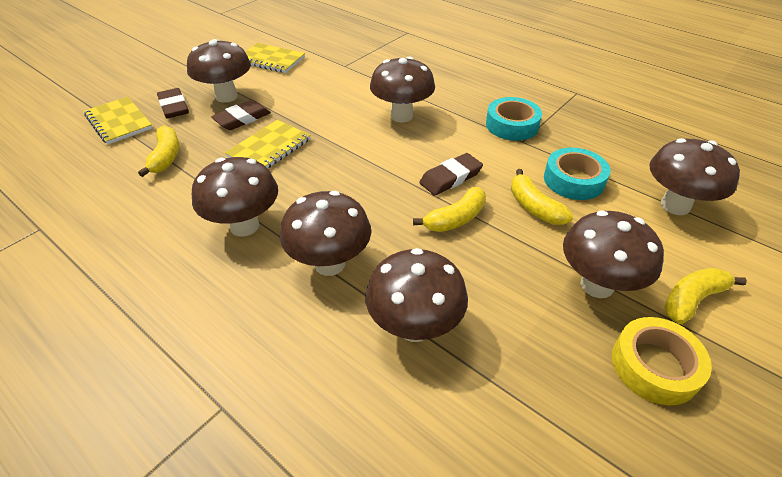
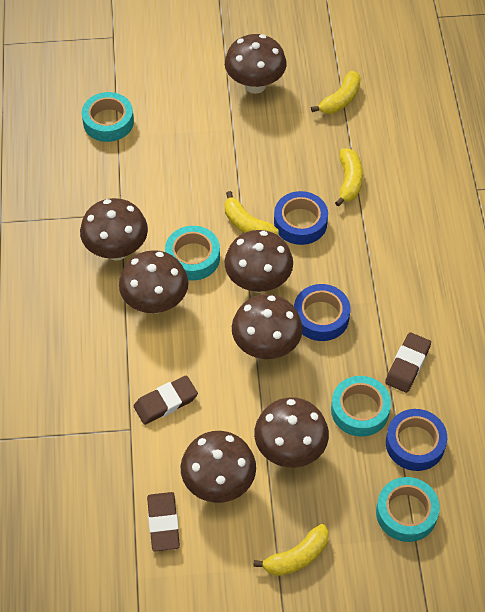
blue tape: 0 -> 3
turquoise tape: 2 -> 4
yellow notebook: 3 -> 0
yellow tape: 1 -> 0

